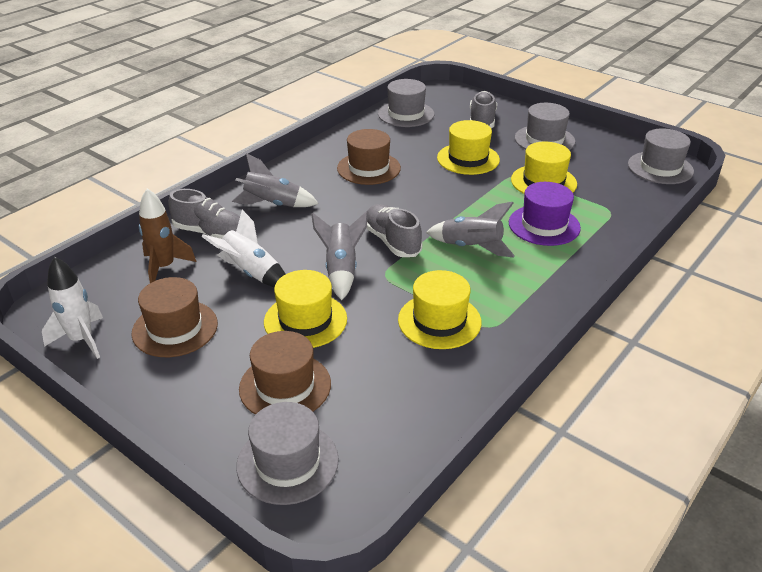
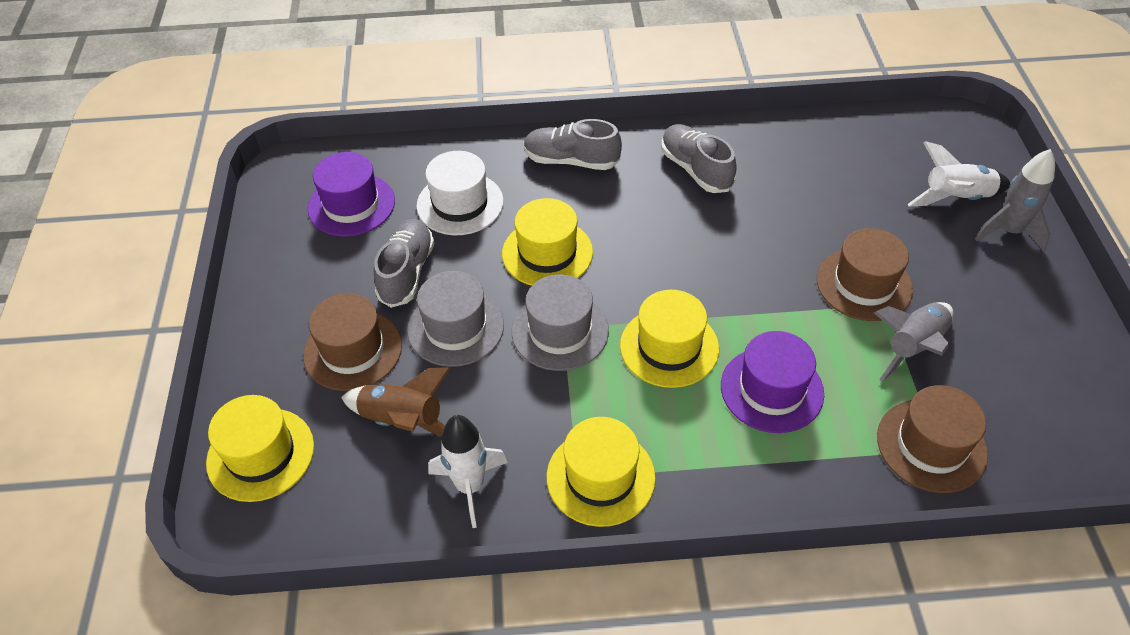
grey hat: 4 -> 2
grey rocket: 3 -> 2
purple hat: 1 -> 2
white hat: 0 -> 1

